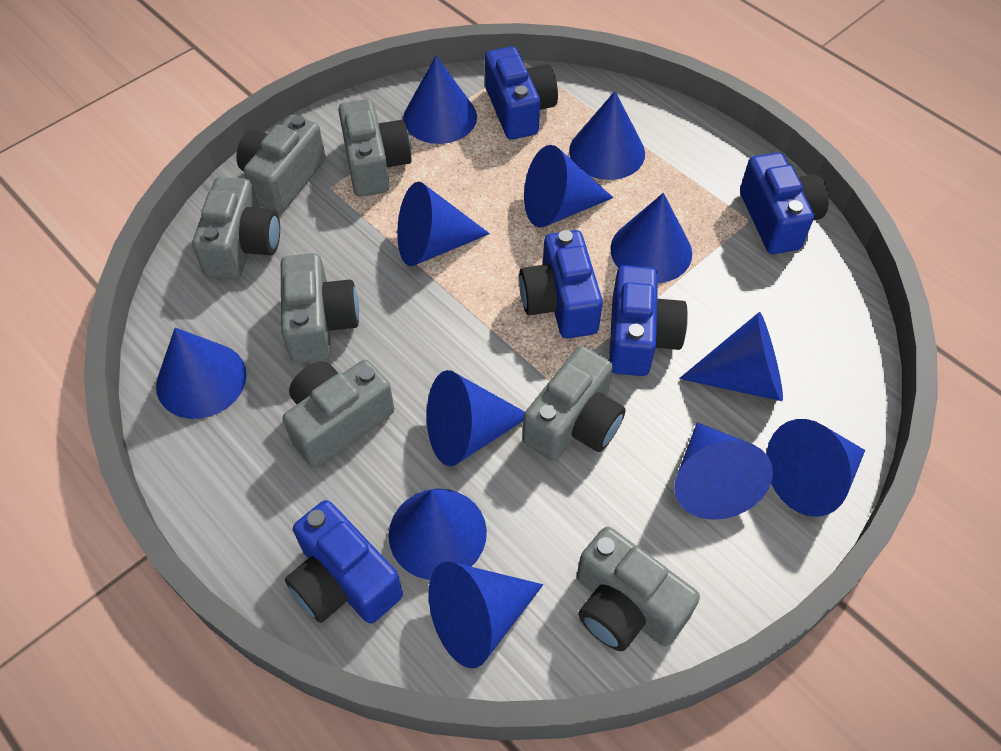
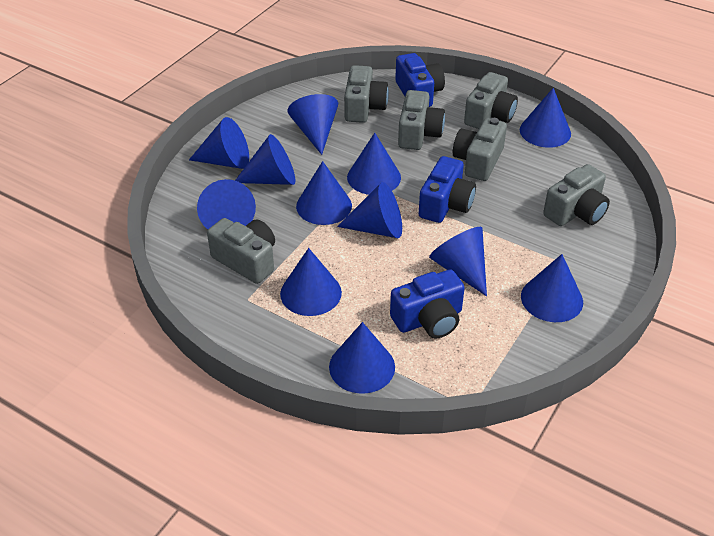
blue camera: 5 -> 3
grey camera: 7 -> 6

